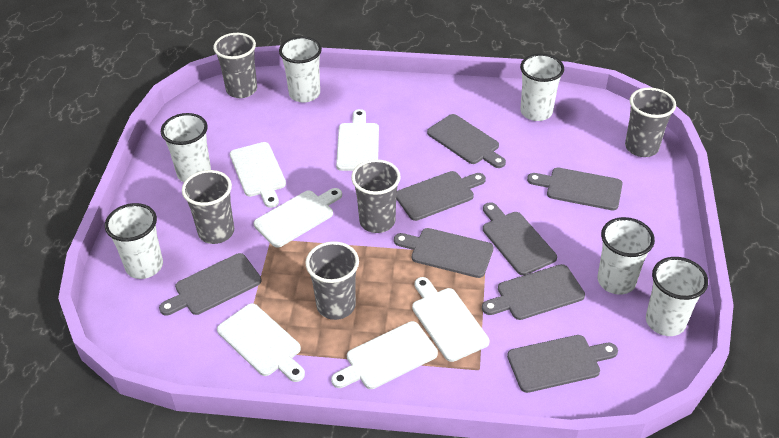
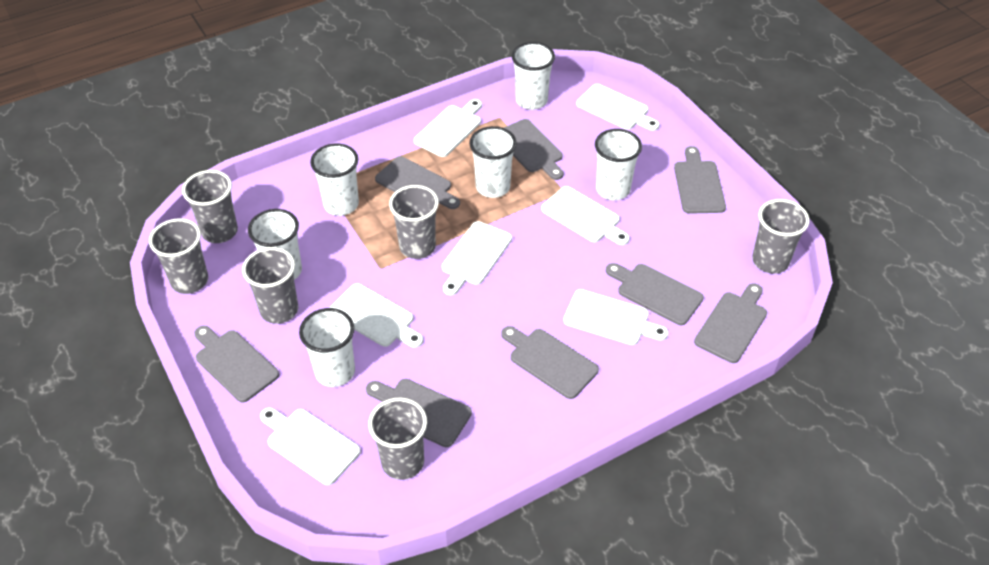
grey cup: 5 -> 6
white cutting board: 6 -> 7

